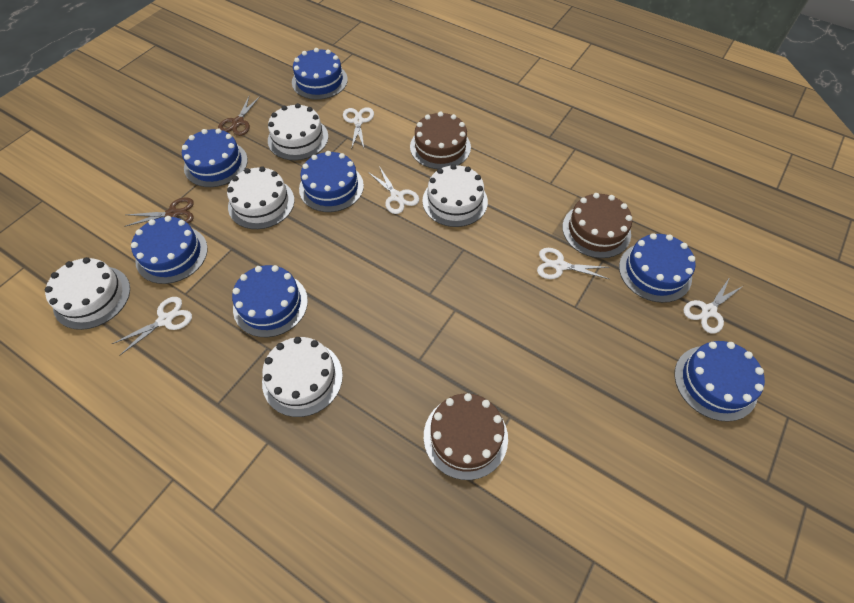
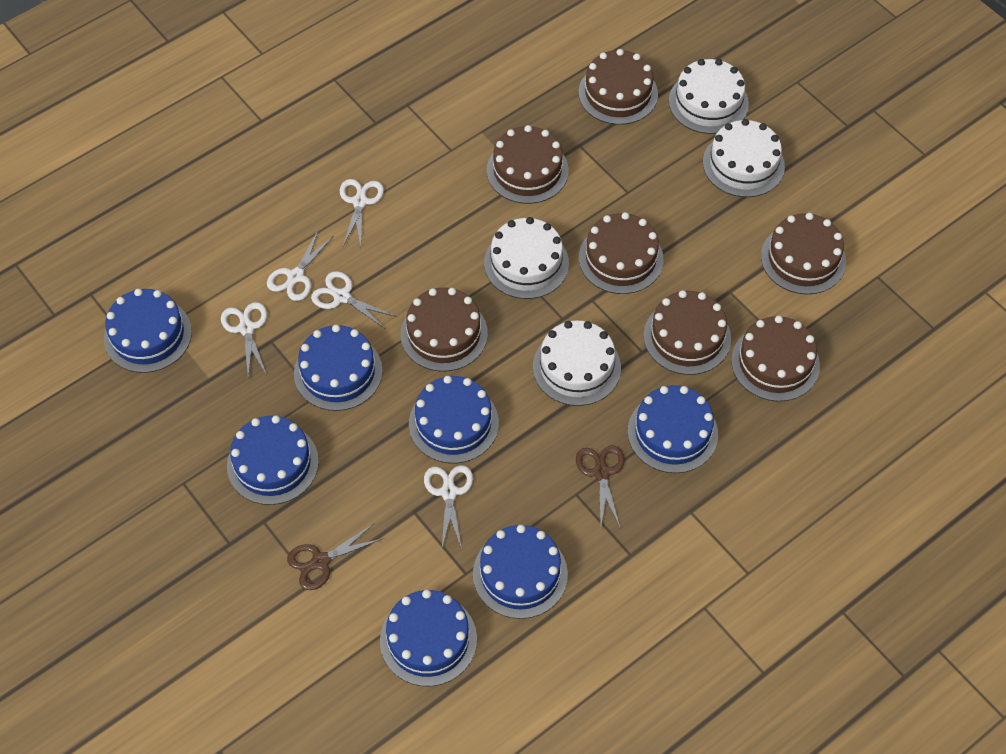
brown cake: 3 -> 7
white cake: 5 -> 4

